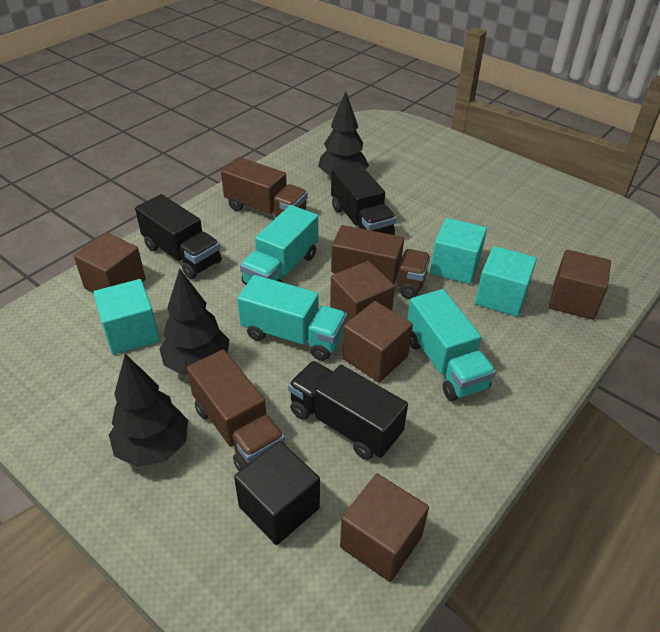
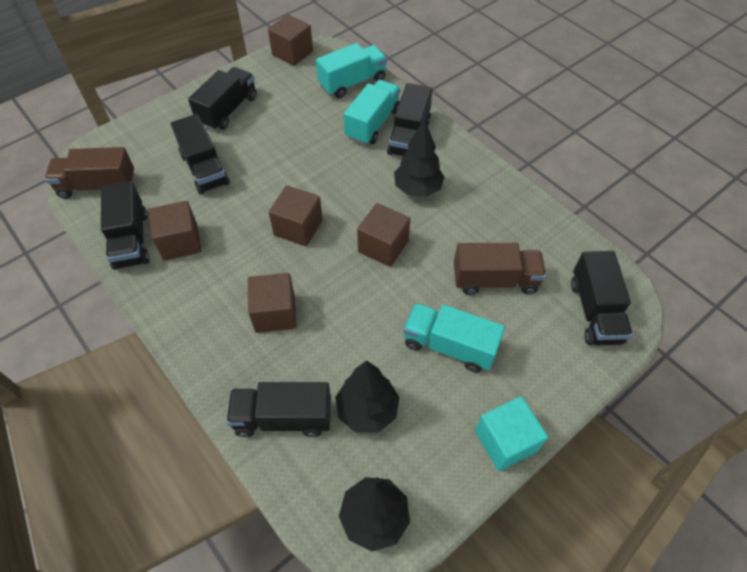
black cube: 1 -> 0
black truck: 3 -> 6
brown truck: 3 -> 2
turquoise cube: 3 -> 1

